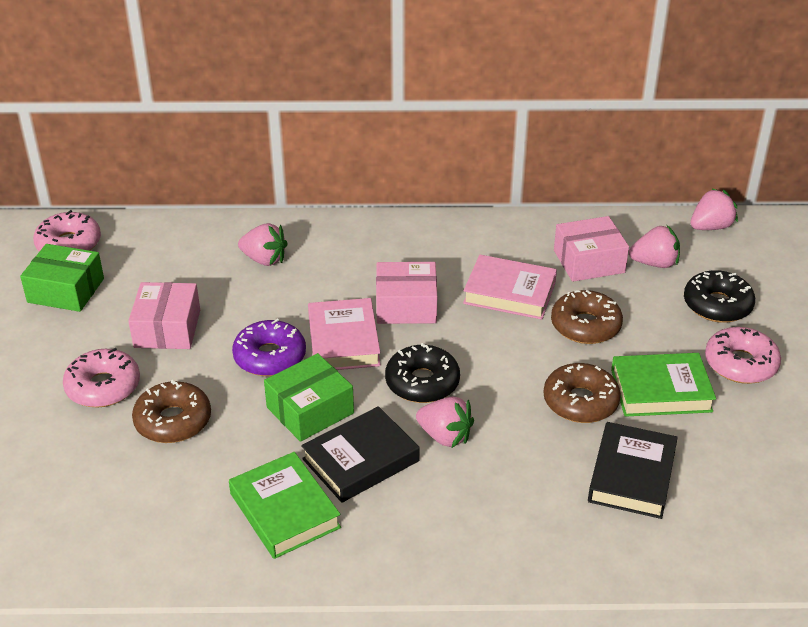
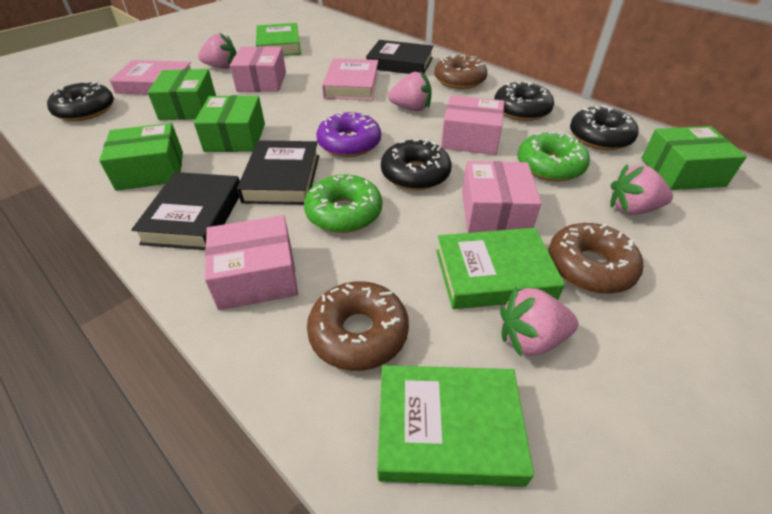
black book: 2 -> 3
black donut: 2 -> 4
green book: 2 -> 3
green box: 2 -> 4
green donut: 0 -> 2
pink box: 3 -> 4
pink donut: 3 -> 0

